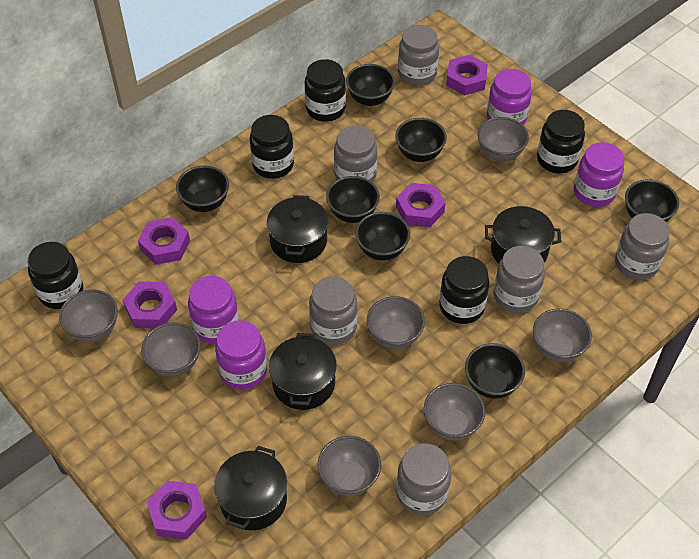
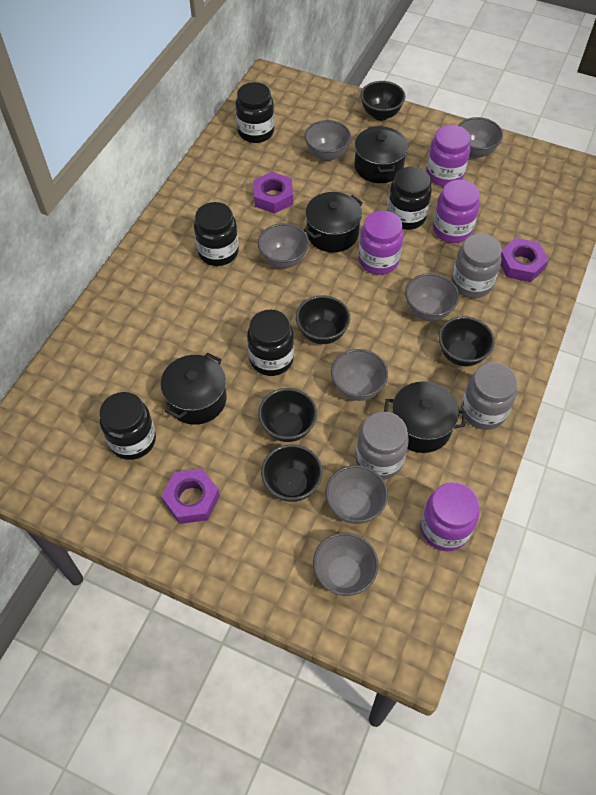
black bowl: 7 -> 5
grey jar: 6 -> 3
purple nut: 5 -> 3

